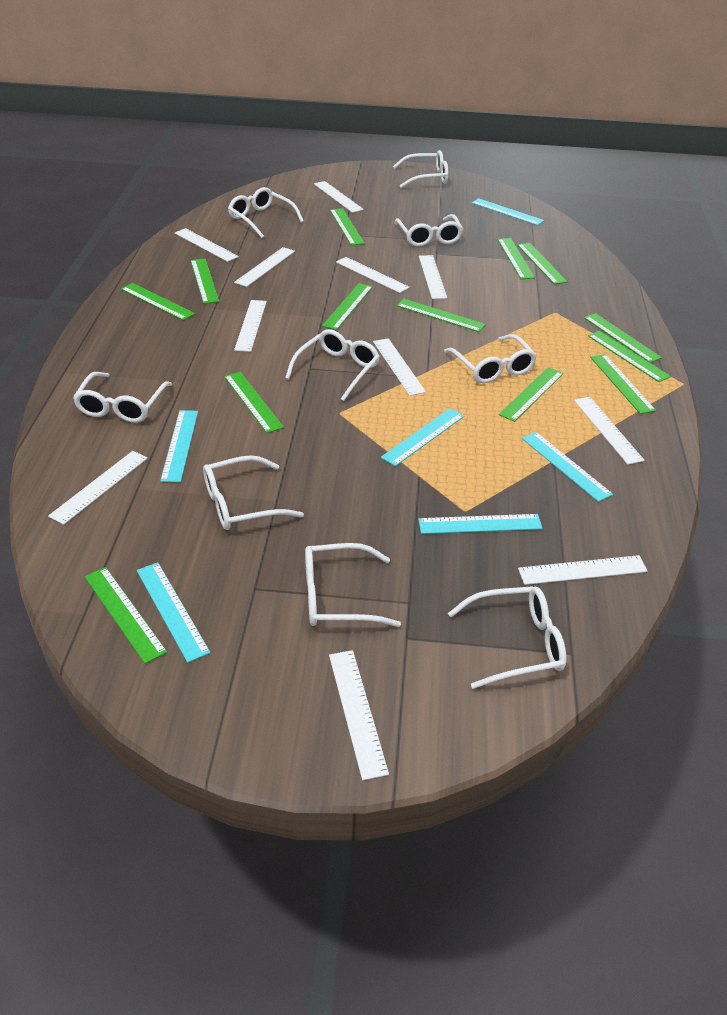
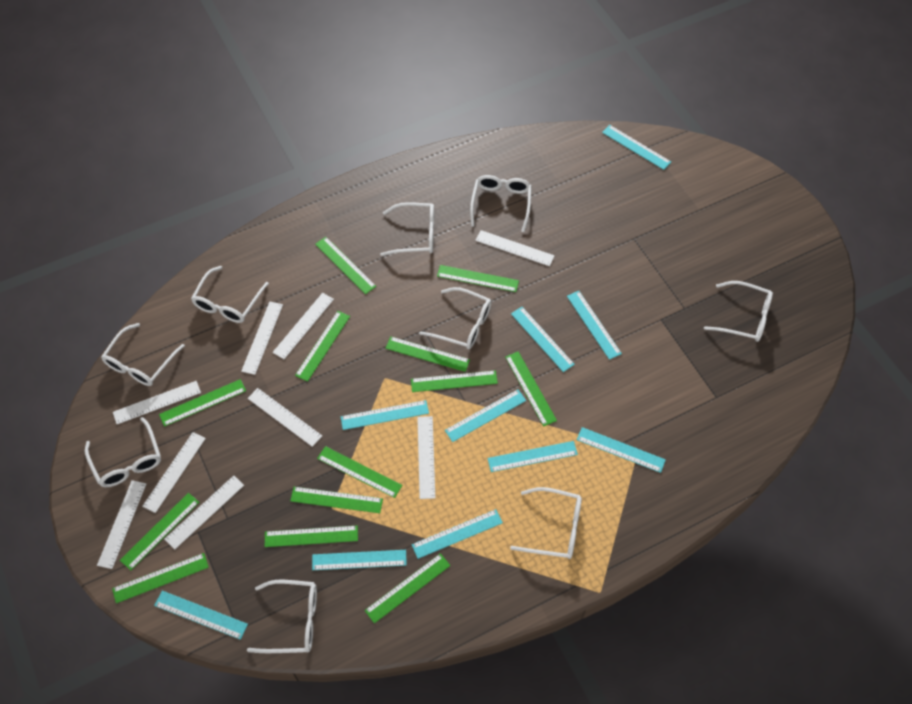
turquoise ruler: 6 -> 10
white ruler: 11 -> 9

